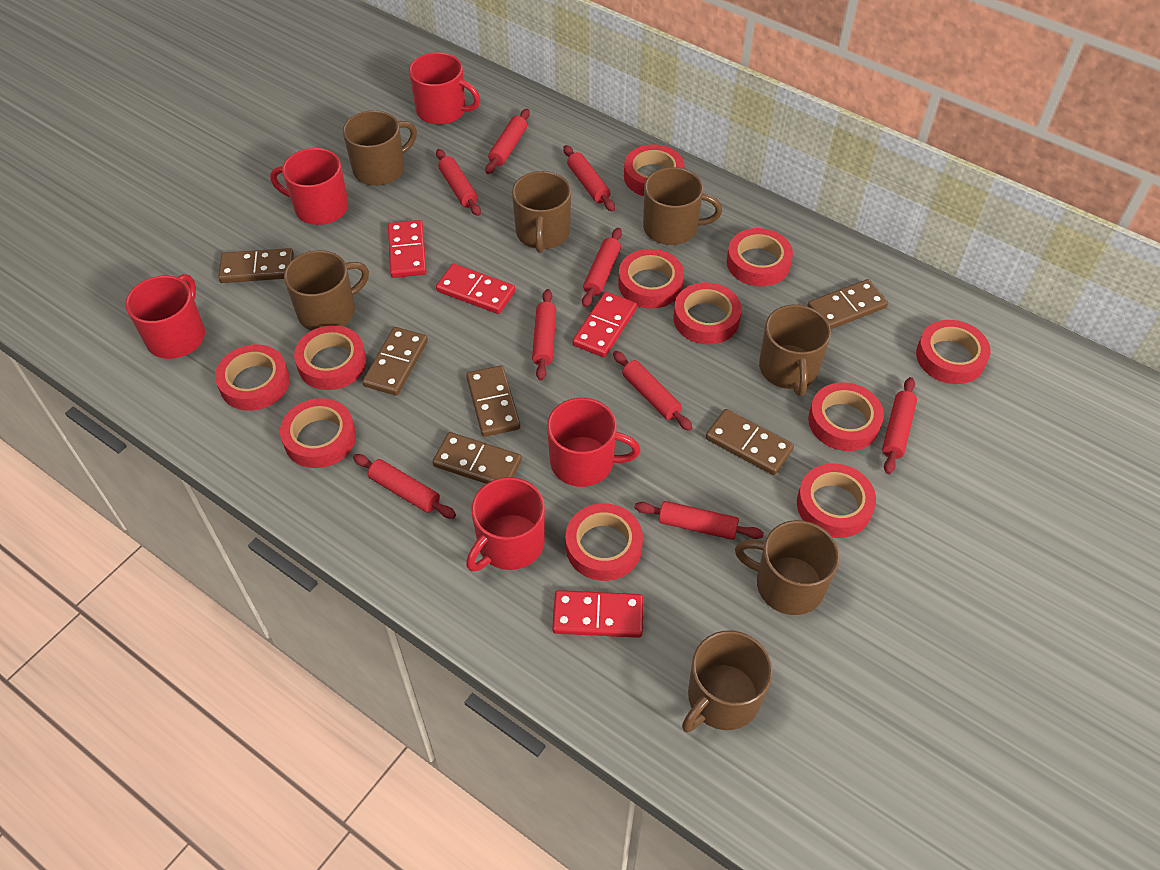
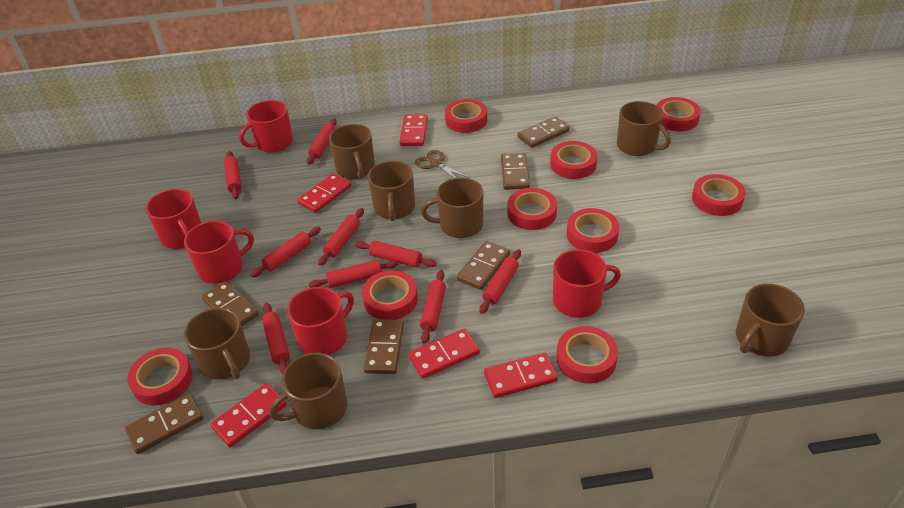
brown scissors: 0 -> 1
red domino: 4 -> 5
red tape: 11 -> 9

